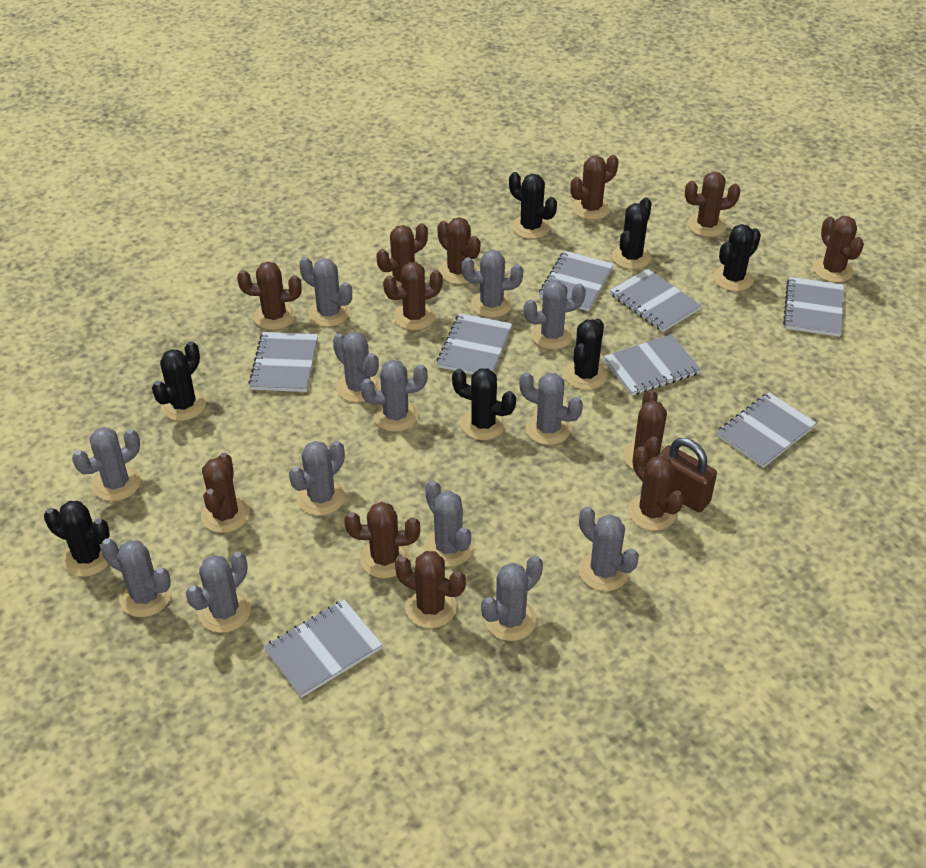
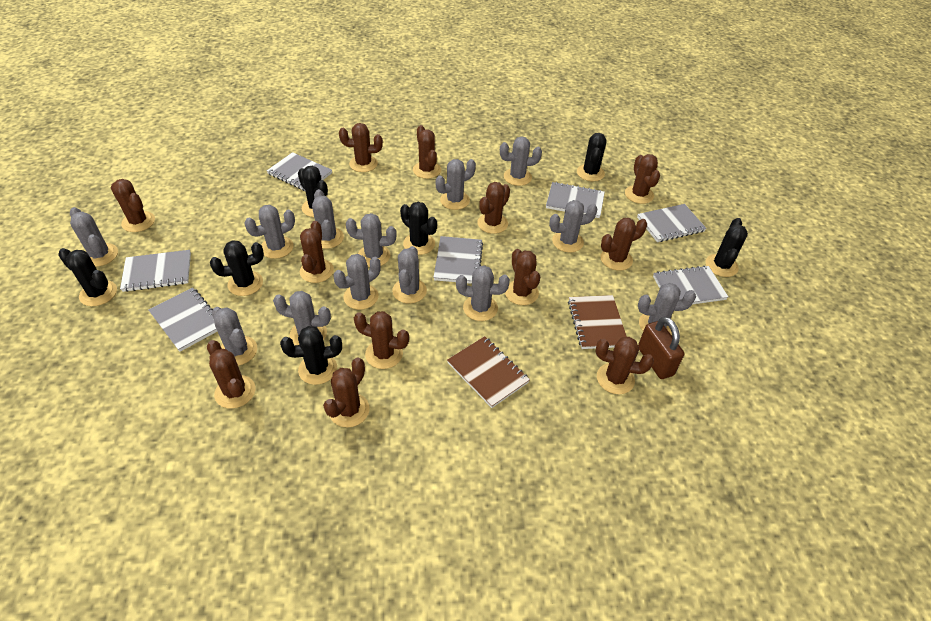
brown notebook: 0 -> 2
grey notebook: 8 -> 7

